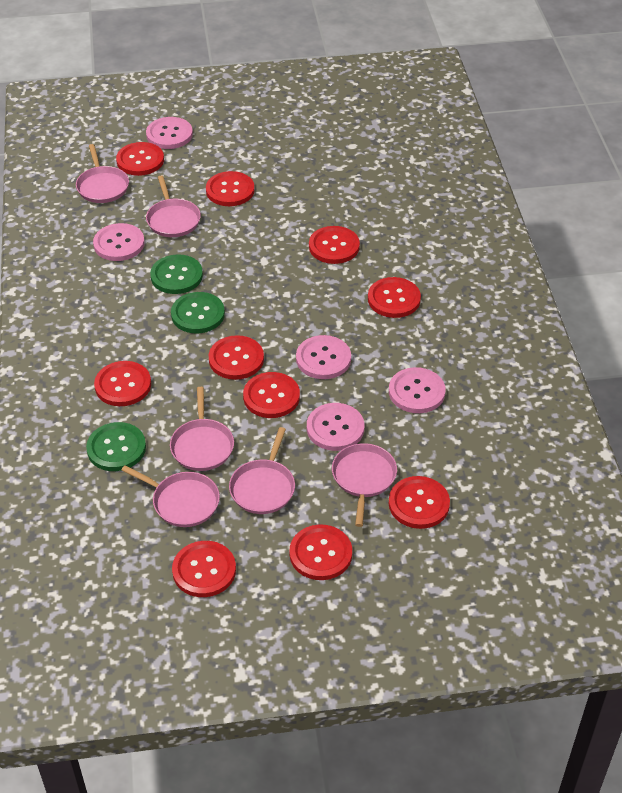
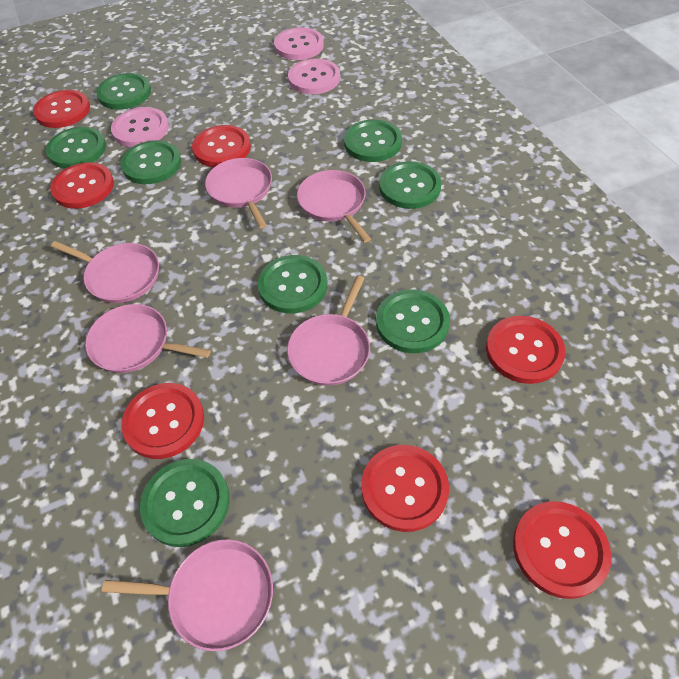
green button: 3 -> 8
pink button: 5 -> 3
red button: 10 -> 7

